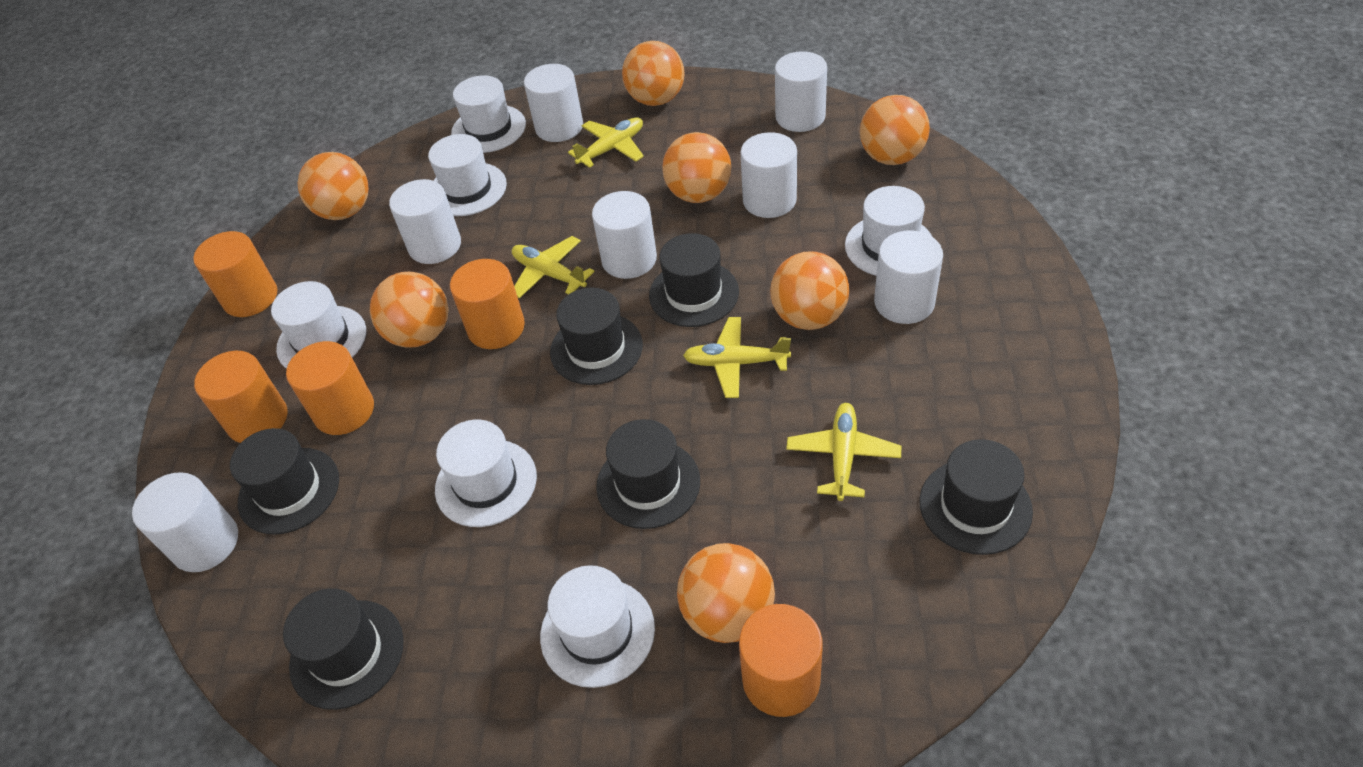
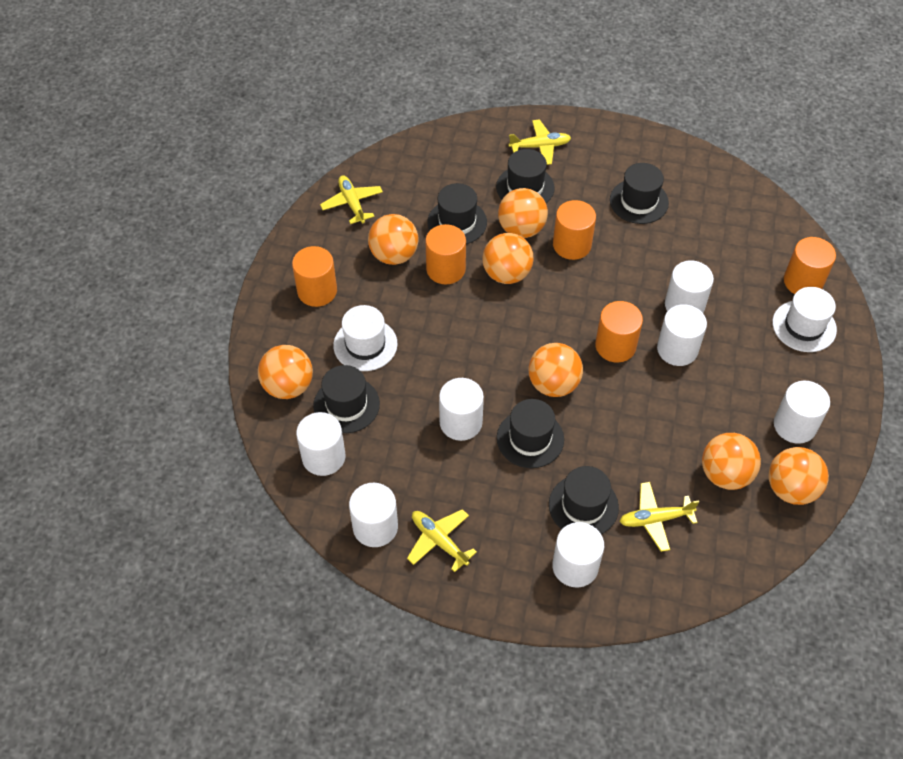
white hat: 6 -> 2

